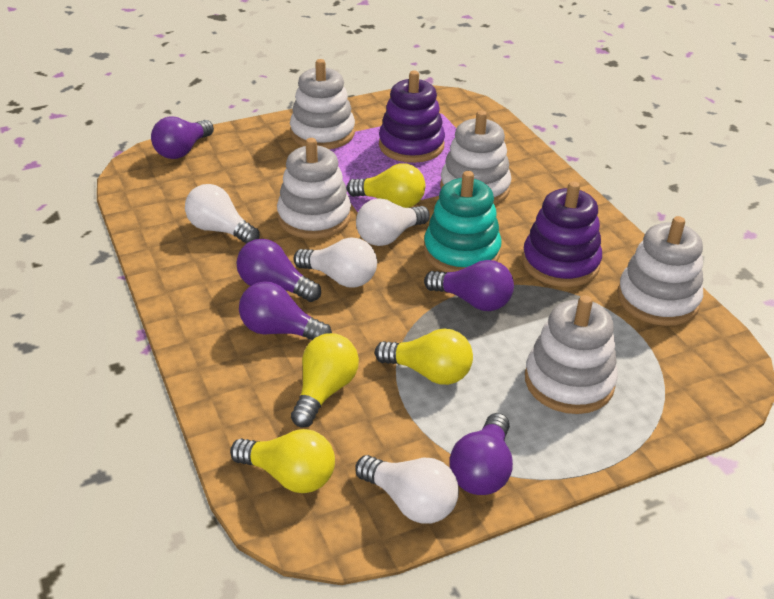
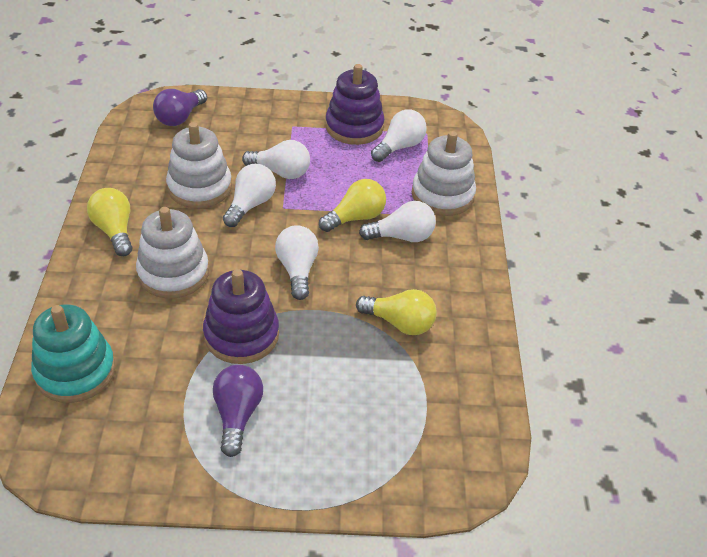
purple light bulb: 5 -> 2
white light bulb: 4 -> 5
white stacking toy: 5 -> 3
yellow light bulb: 4 -> 3

